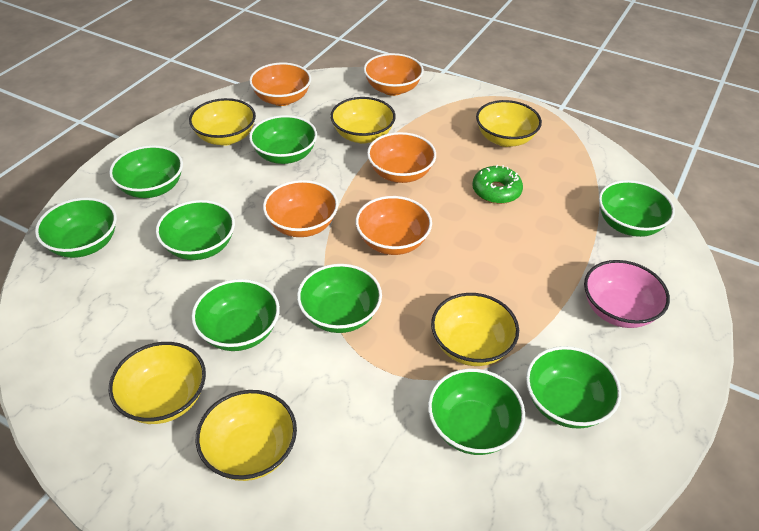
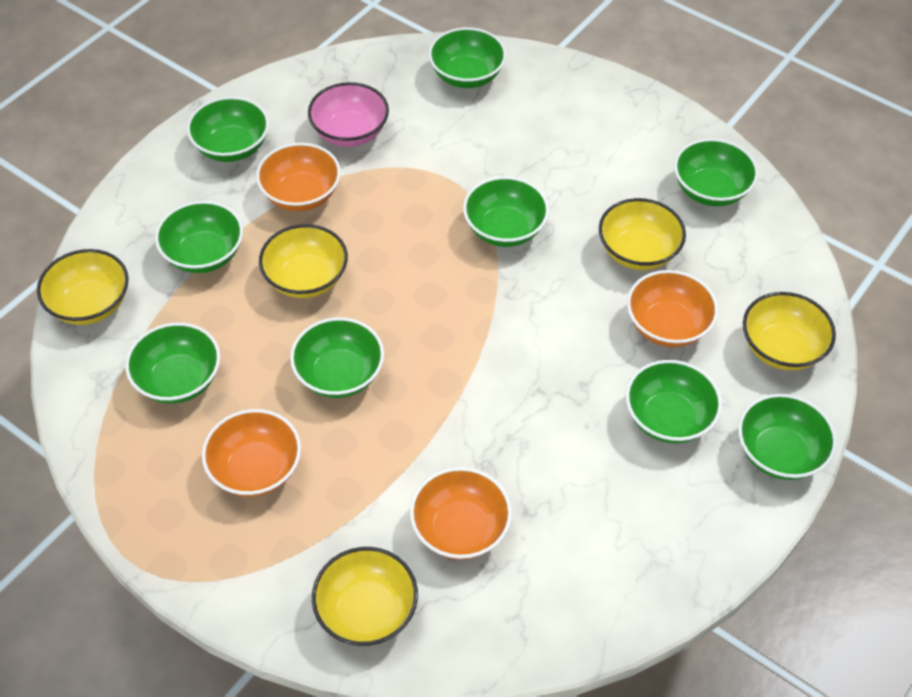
green donut: 1 -> 0
orange bowl: 5 -> 4
yellow bowl: 6 -> 5

